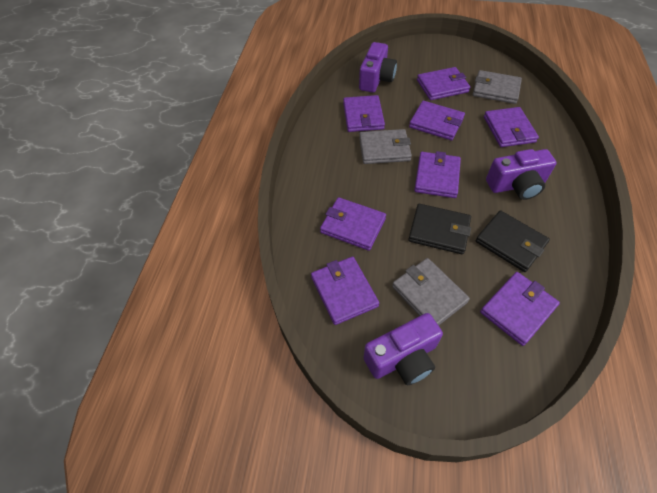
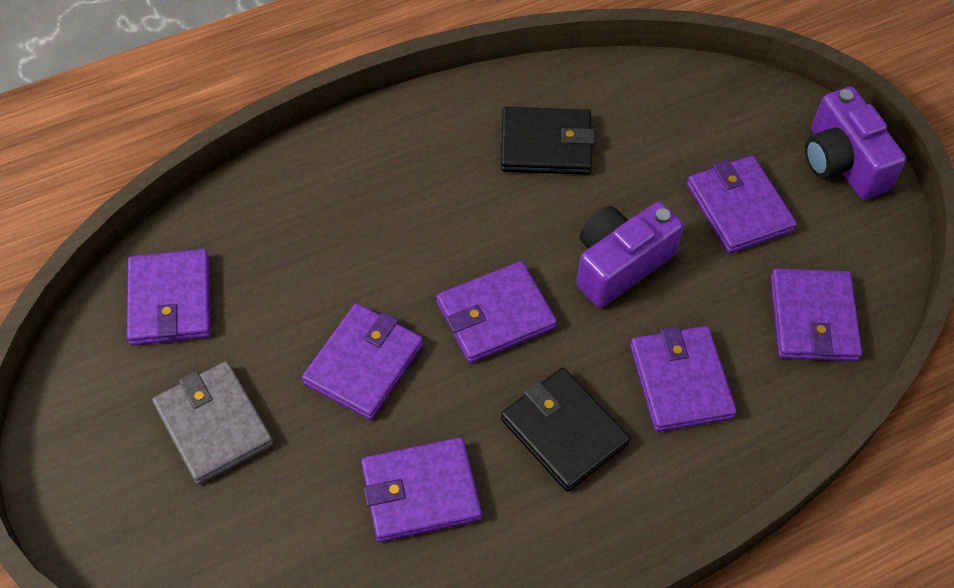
grey wallet: 3 -> 1
purple camera: 3 -> 2
purple wallet: 8 -> 7

